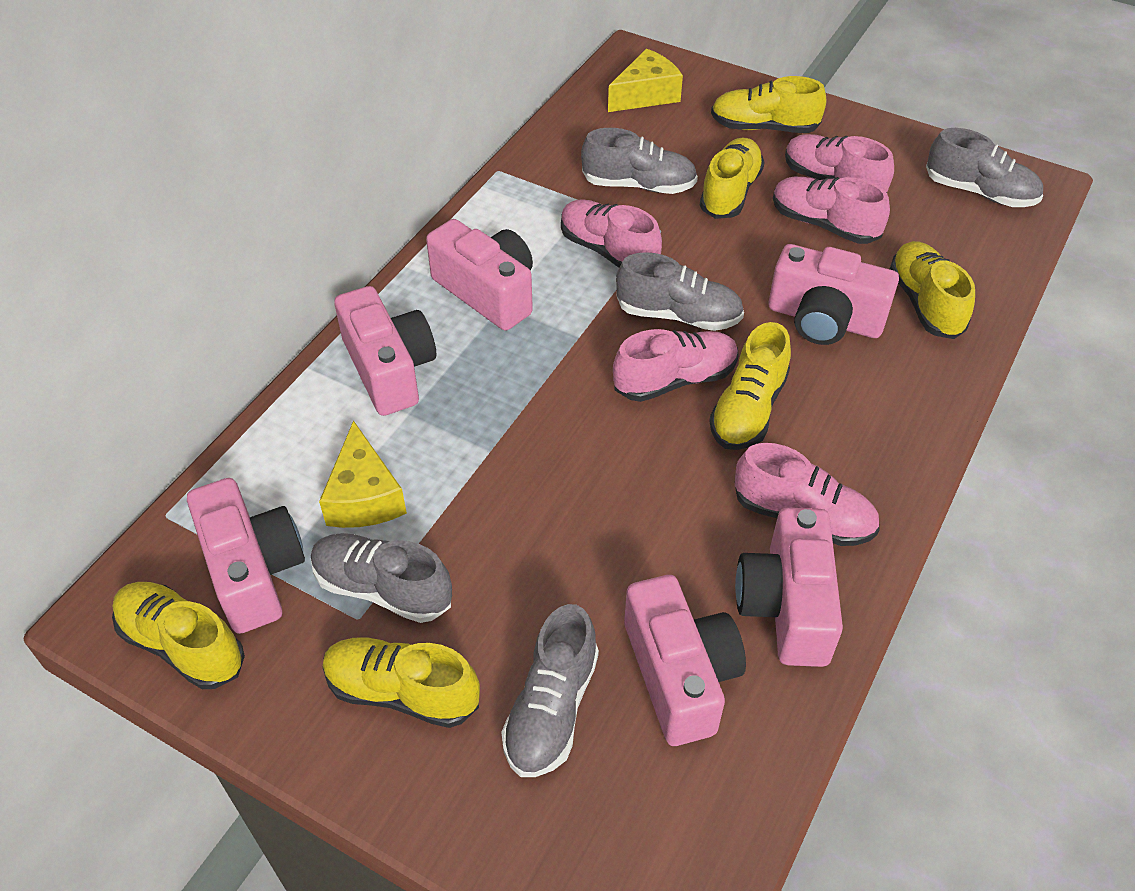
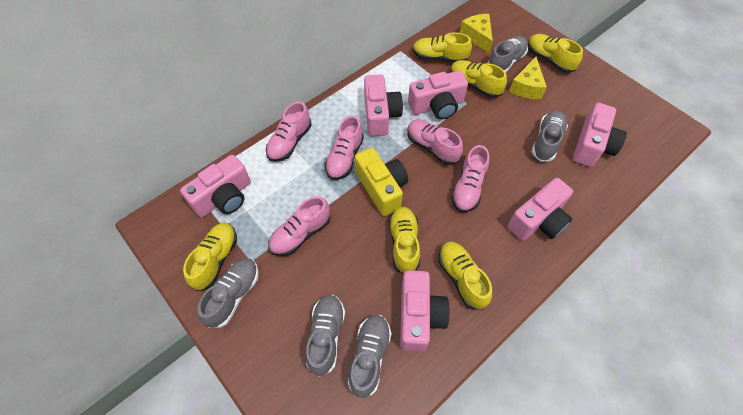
yellow camera: 0 -> 1

